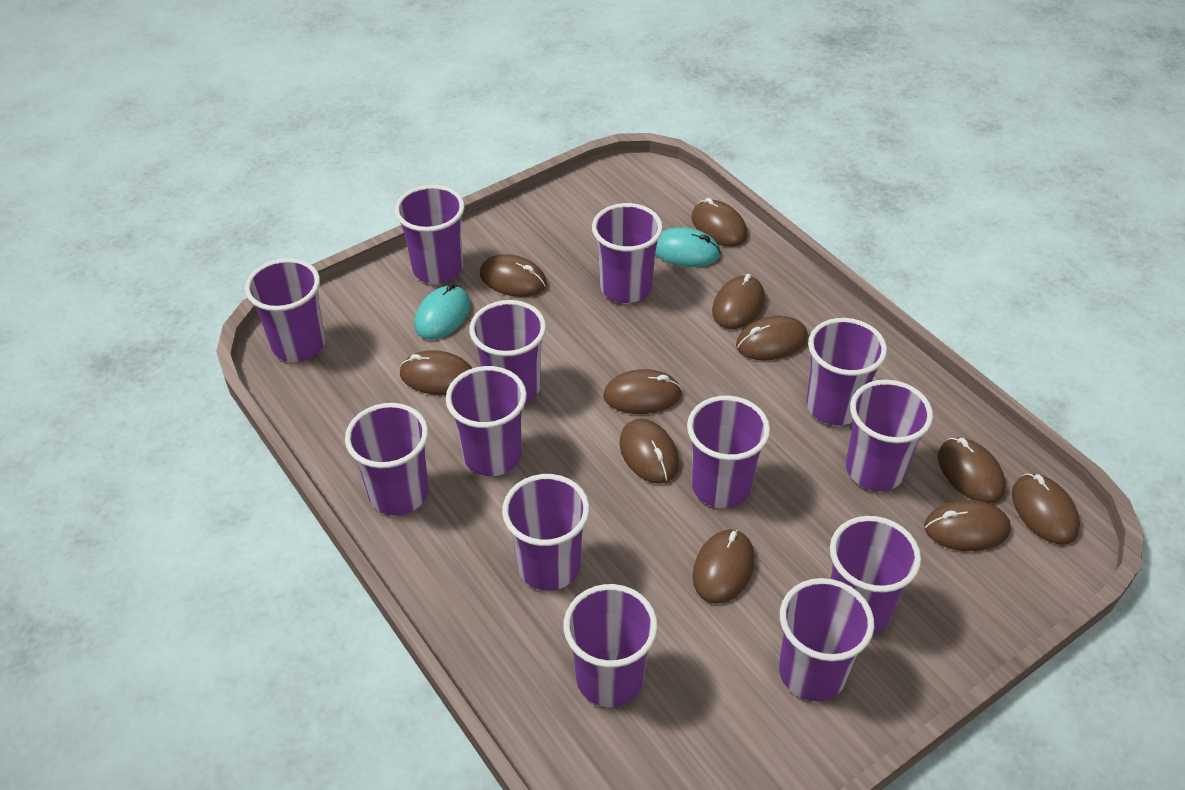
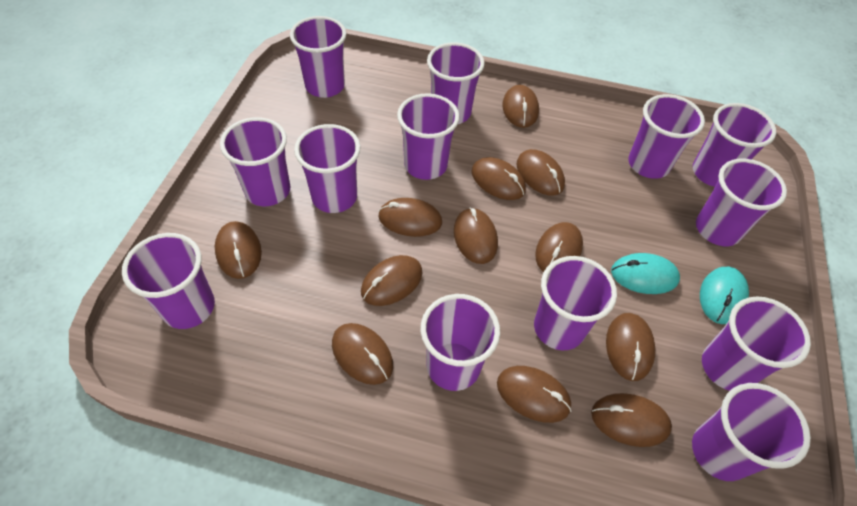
brown mouse: 11 -> 12

